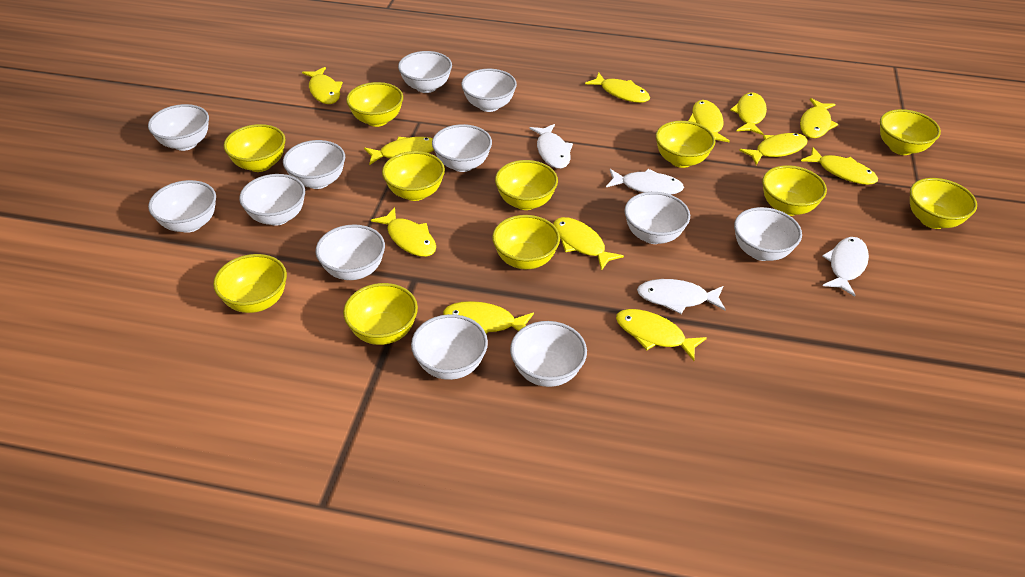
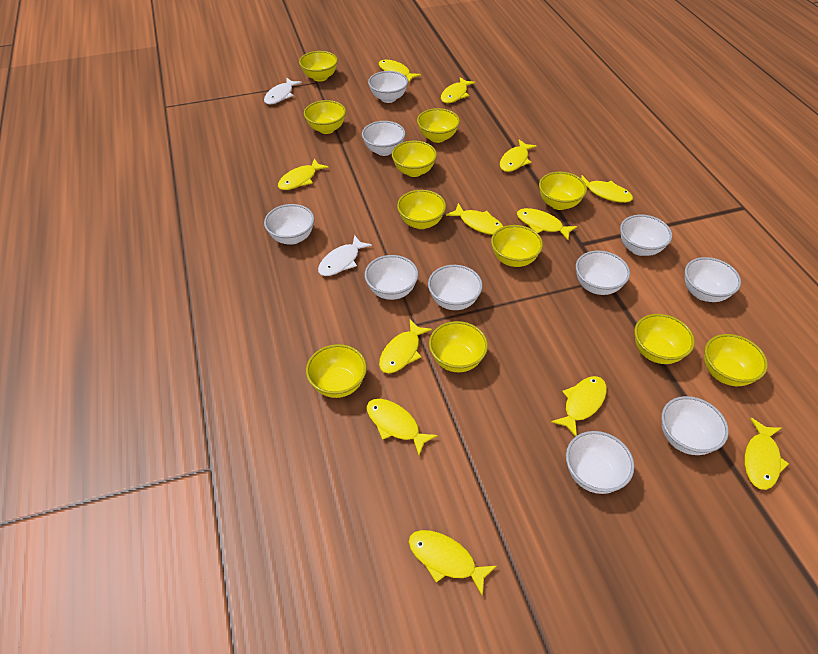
white bowl: 12 -> 10
white fish: 4 -> 2

